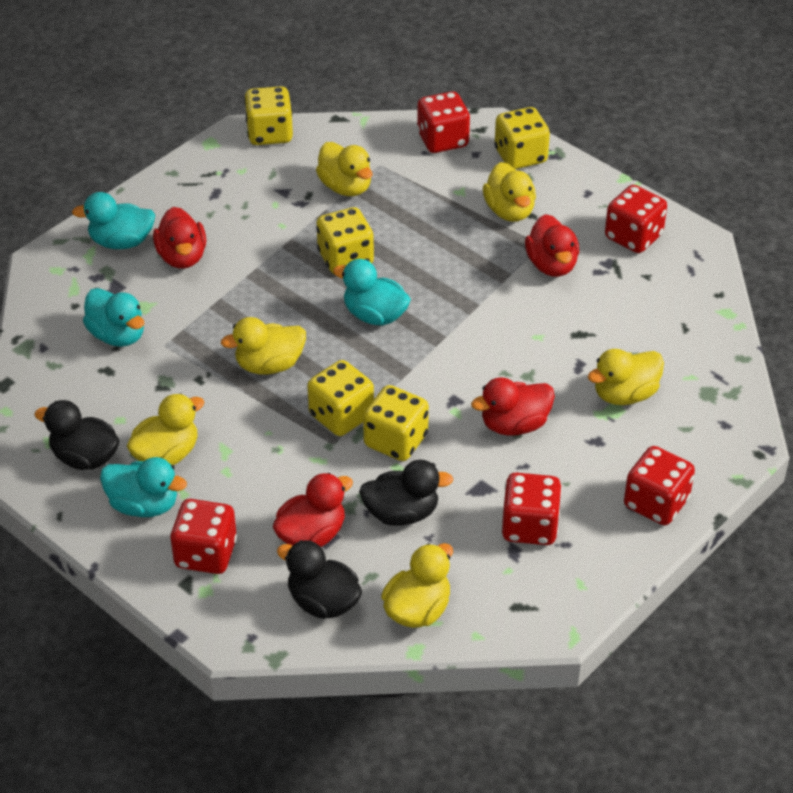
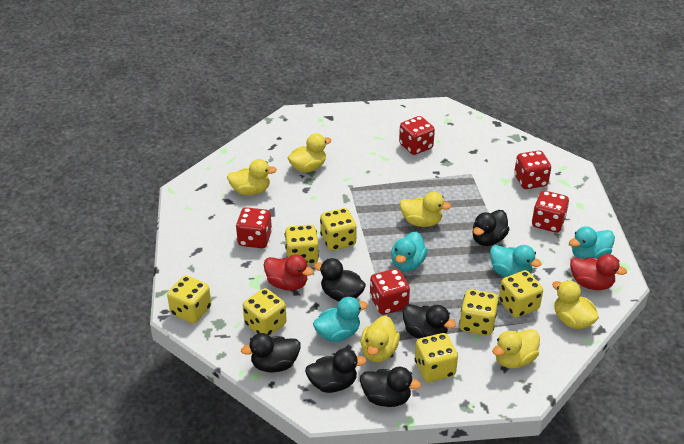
black duck: 3 -> 6
red duck: 4 -> 2
yellow dice: 5 -> 7

